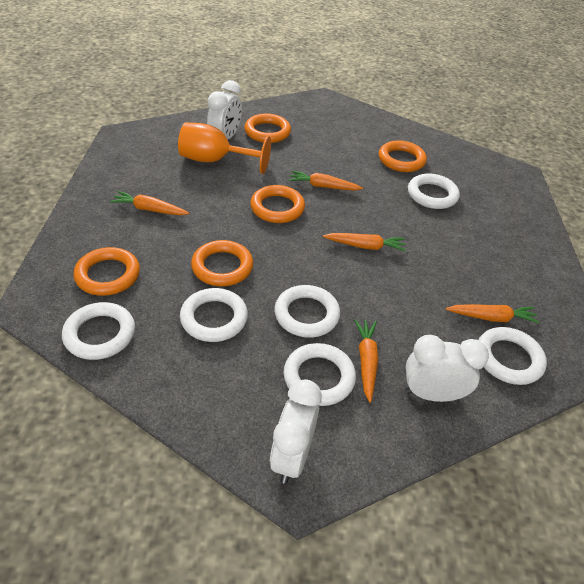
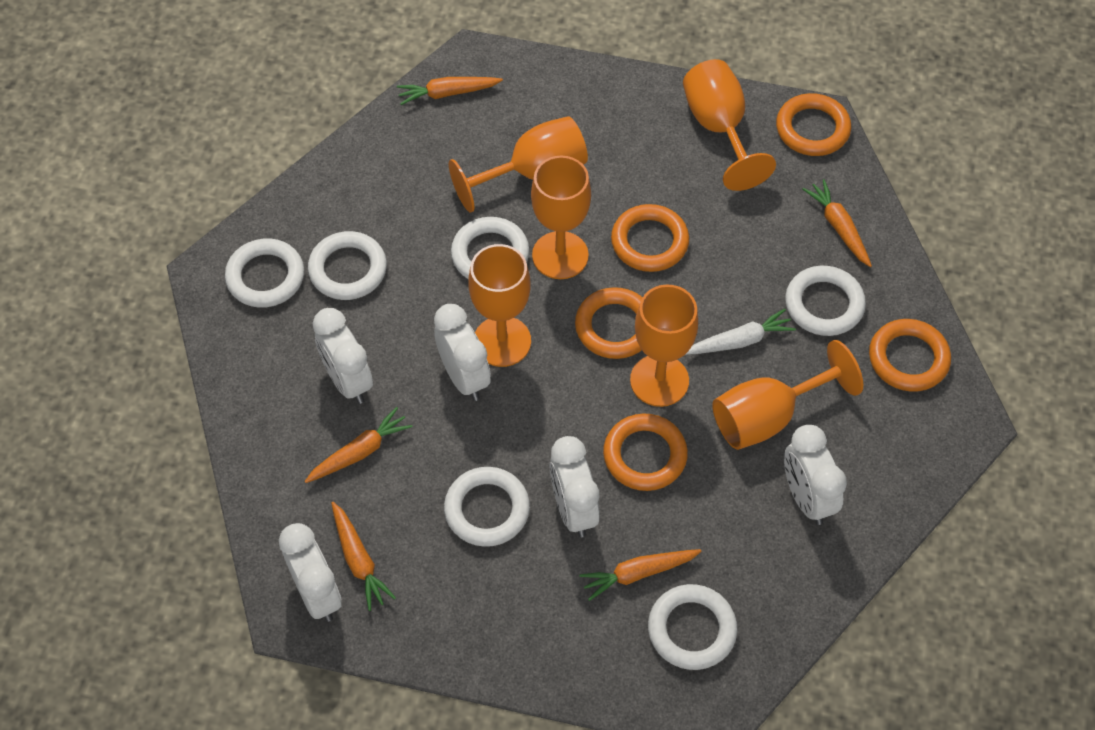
orange goblet: 1 -> 6
white carrot: 0 -> 1
white clock: 3 -> 5

